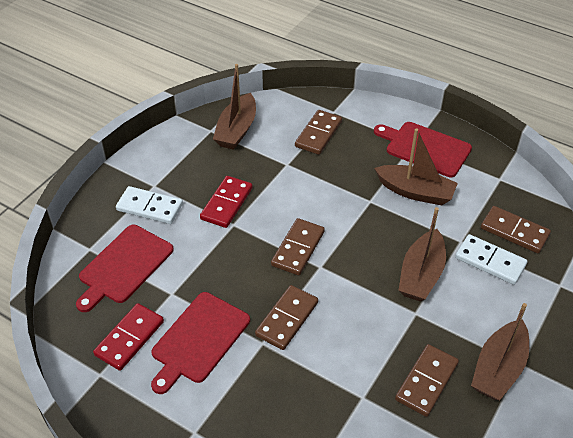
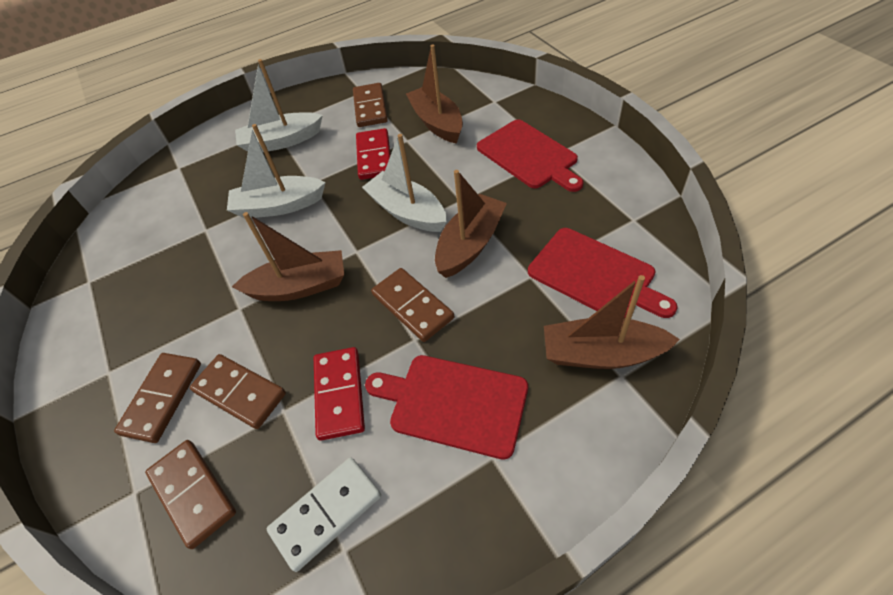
white boat: 0 -> 3
white domino: 2 -> 1

